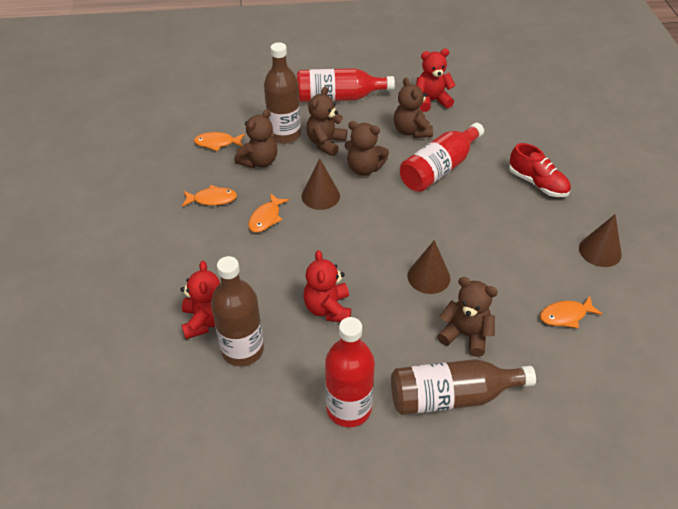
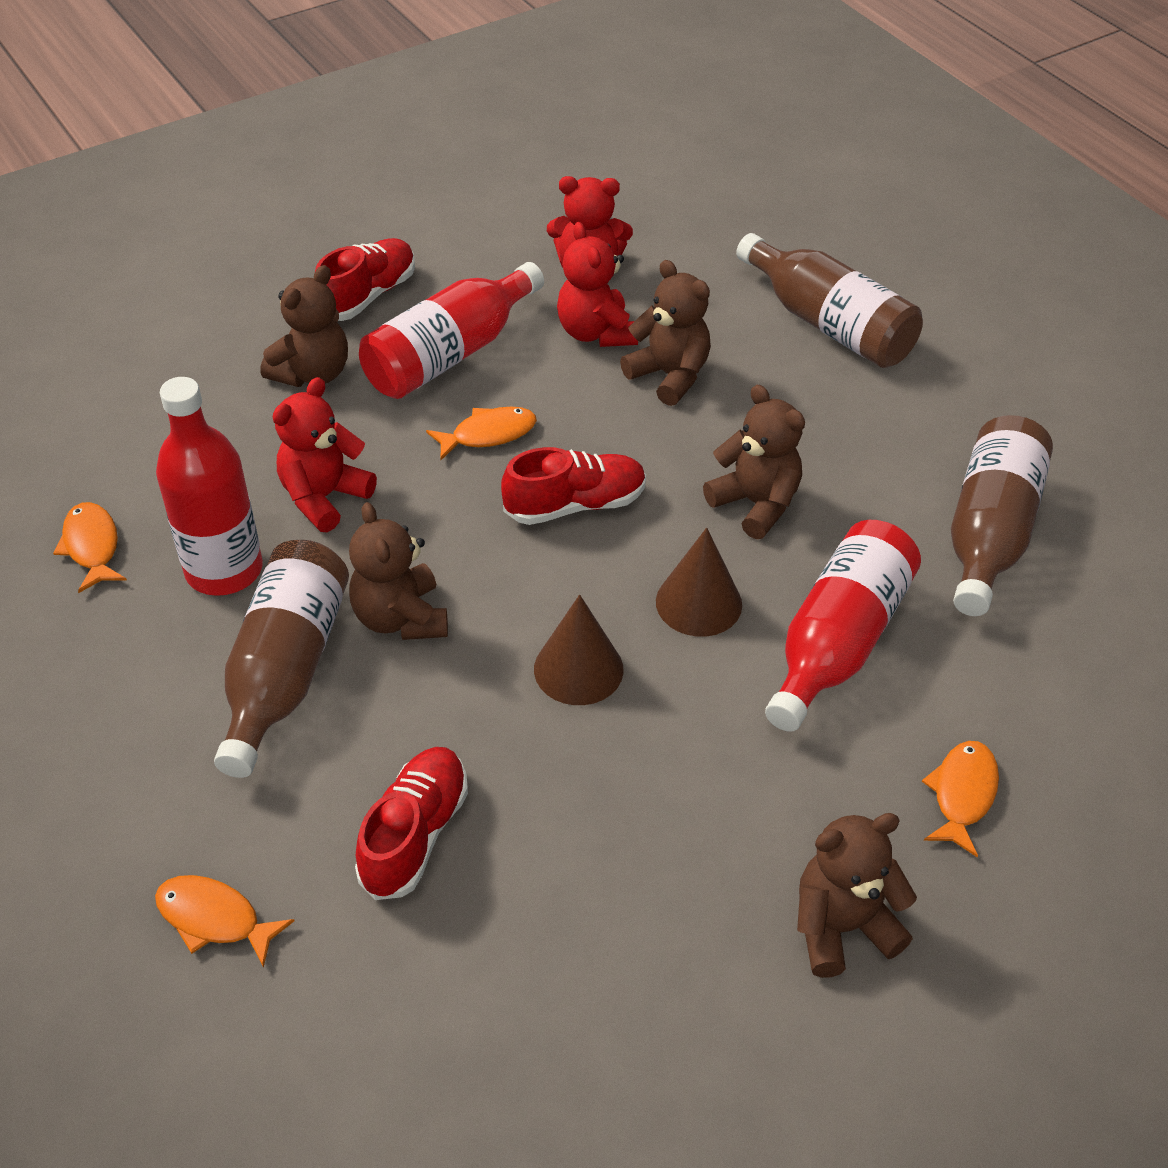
brown cone: 3 -> 2
red shoe: 1 -> 3

